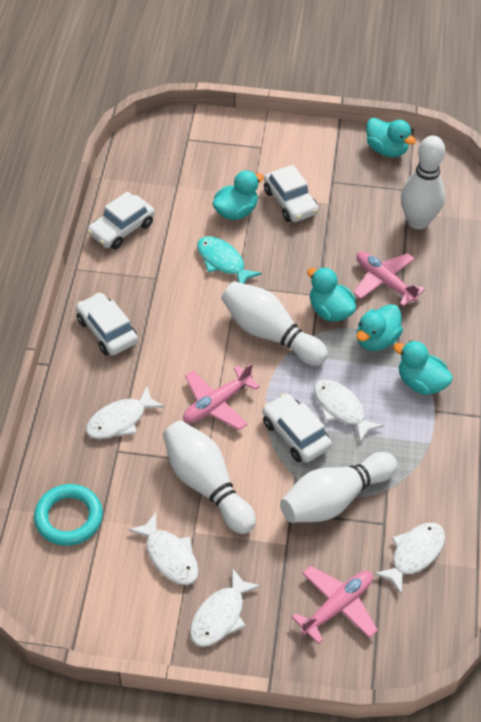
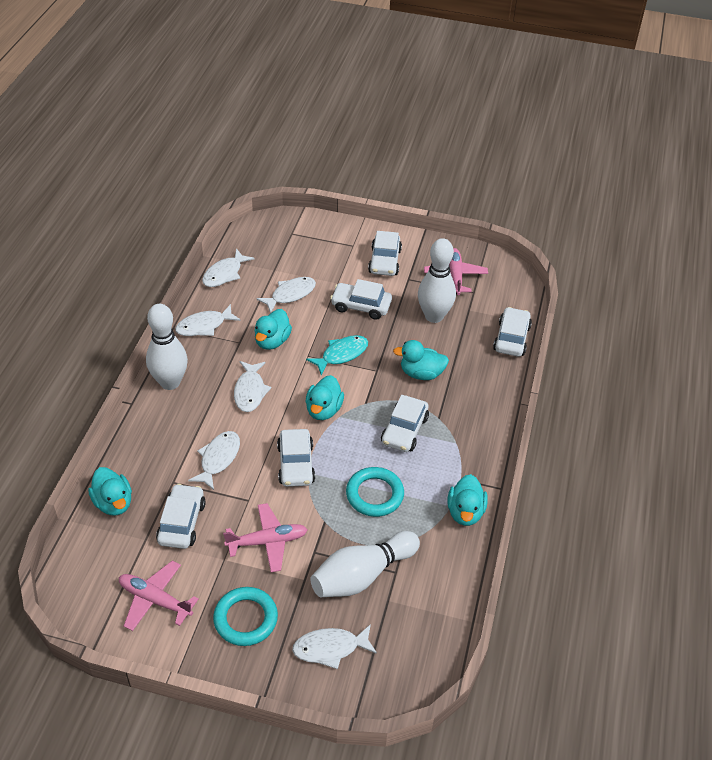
turquoise ring: 1 -> 2
white bowling pin: 4 -> 3
white car: 4 -> 6
white fish: 5 -> 6

